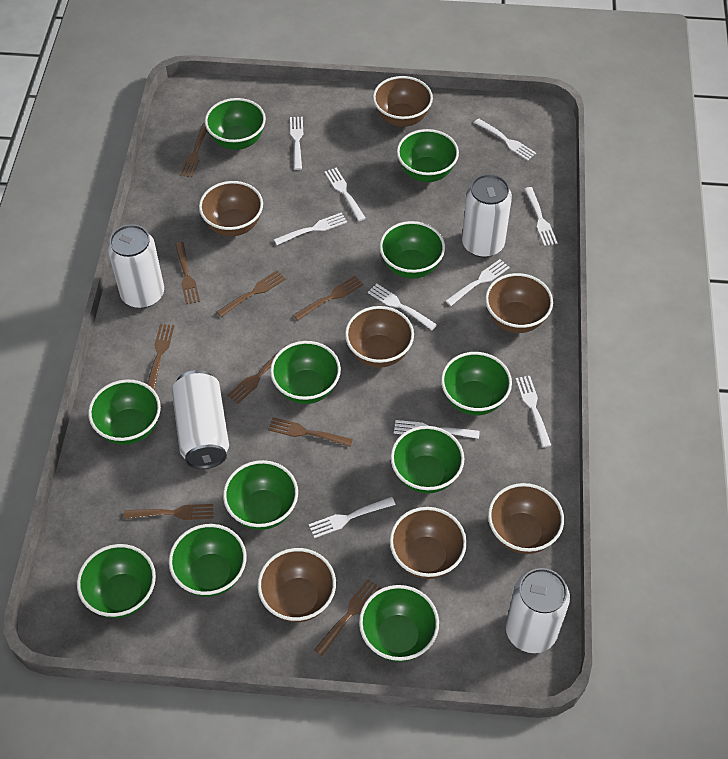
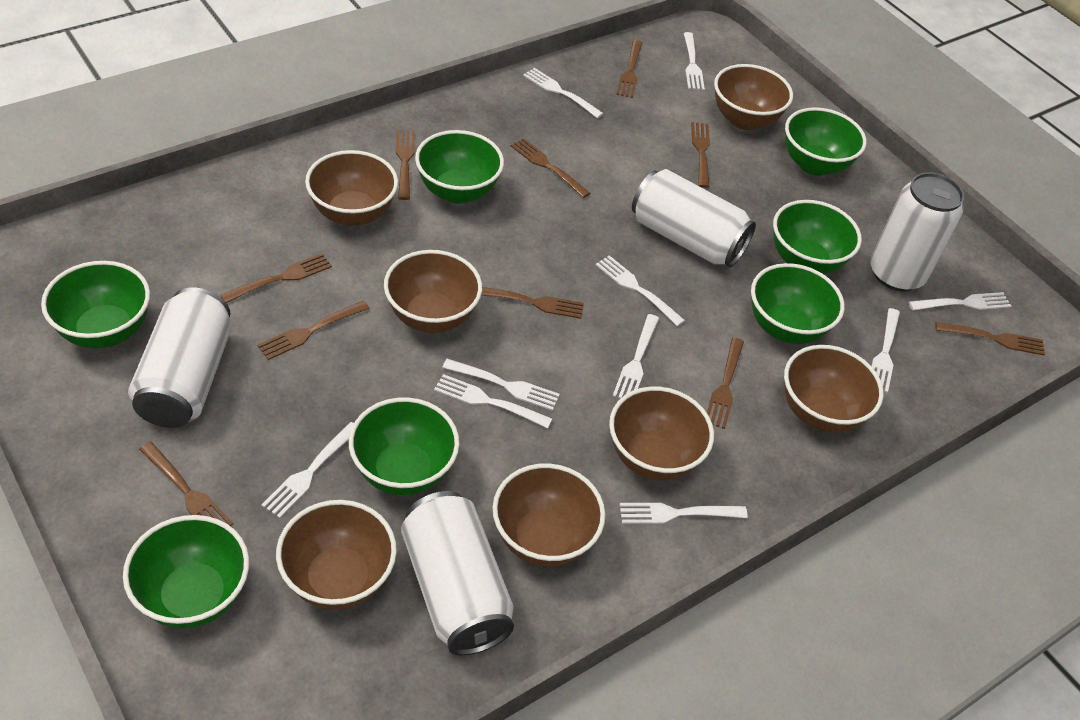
brown fork: 9 -> 10
green bowl: 11 -> 7

